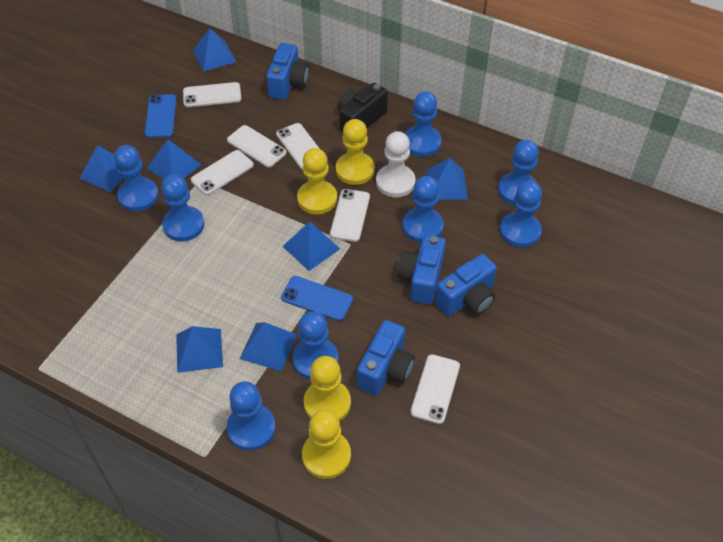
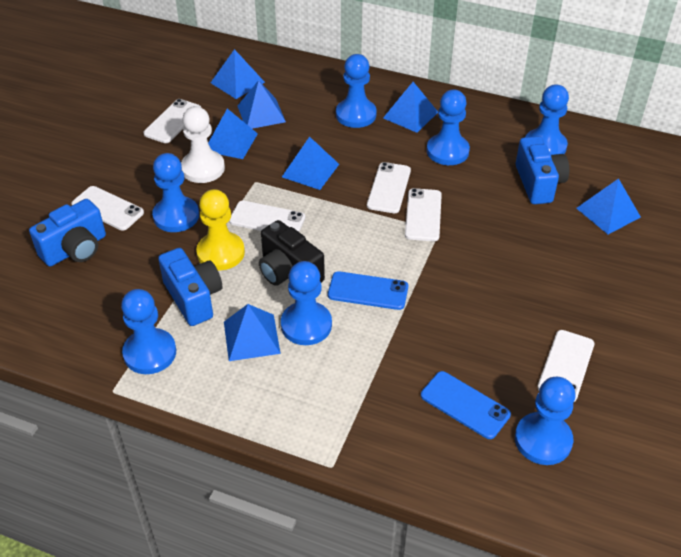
blue camera: 4 -> 3
blue pawn: 8 -> 7
yellow pawn: 4 -> 1

